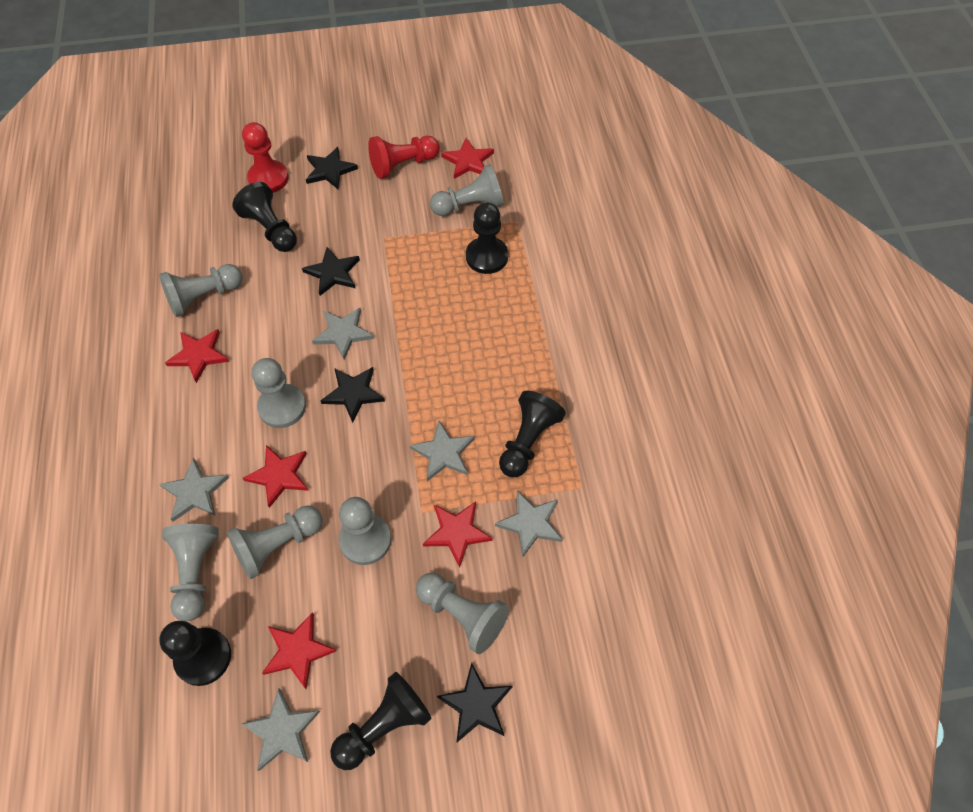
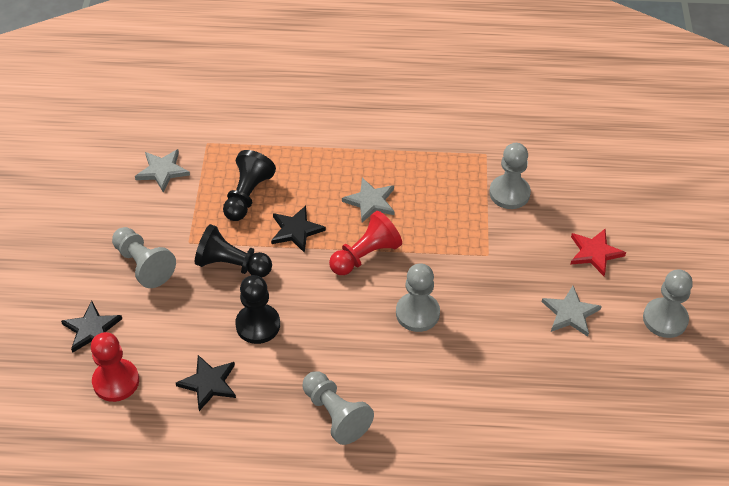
black pawn: 5 -> 3
black star: 4 -> 3
grey pawn: 7 -> 5
grey star: 5 -> 3
red star: 5 -> 1

